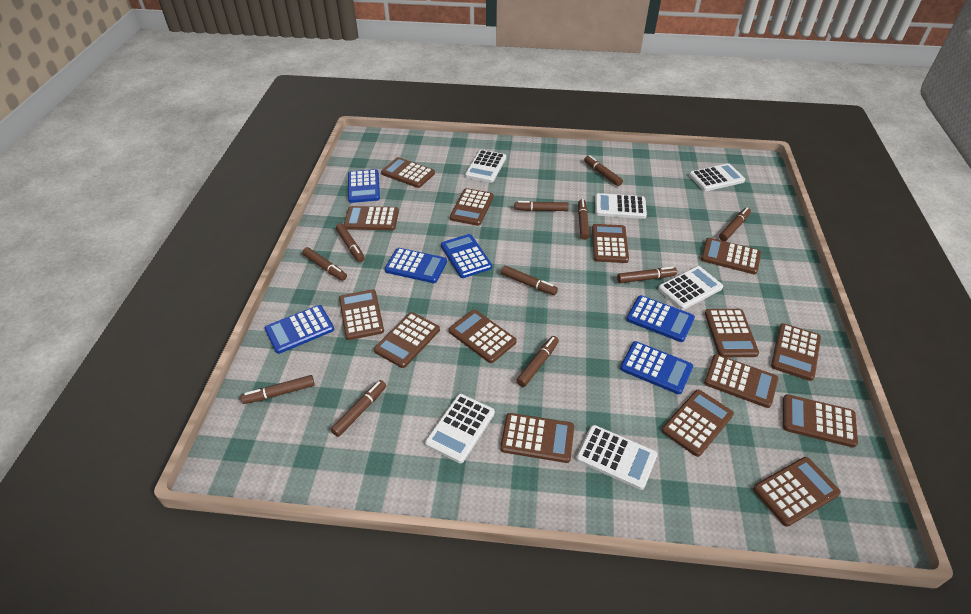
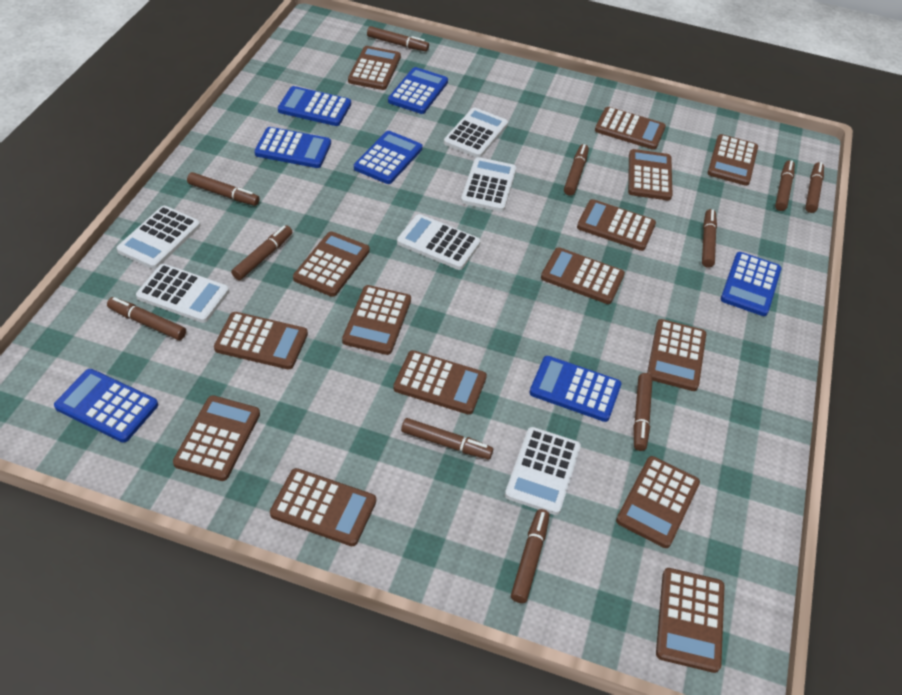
blue calculator: 6 -> 7

